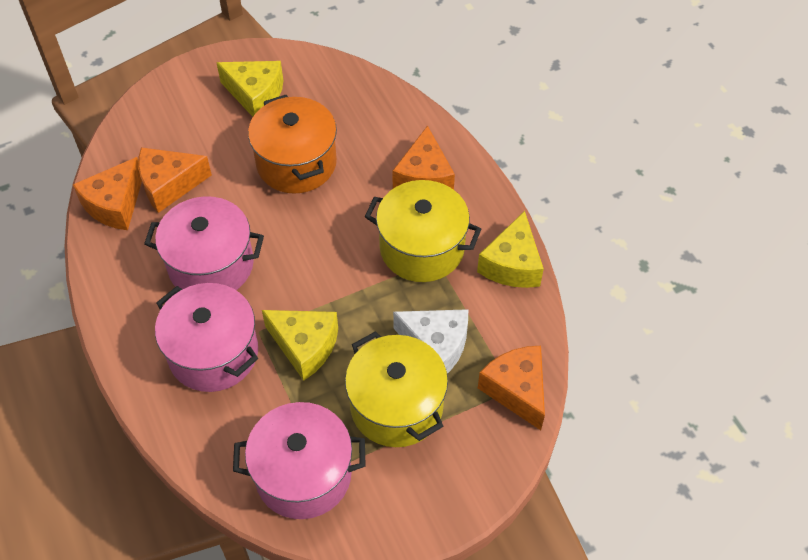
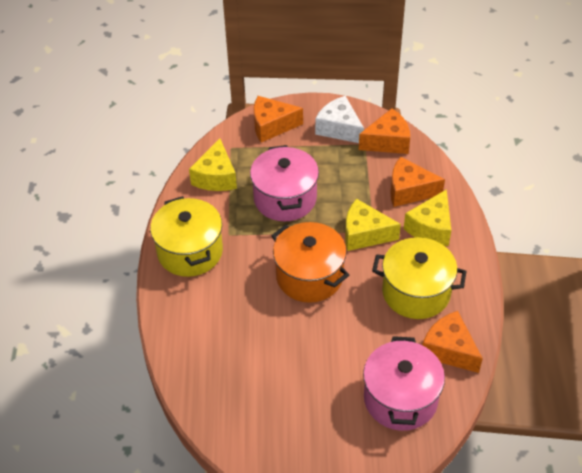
pink pot: 3 -> 2

